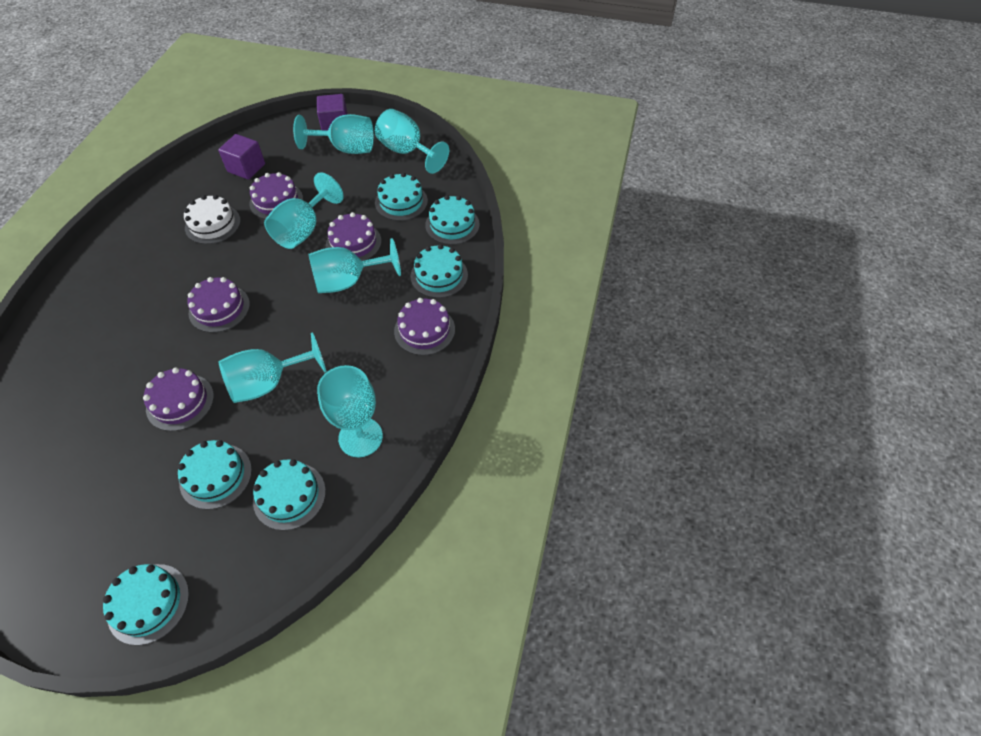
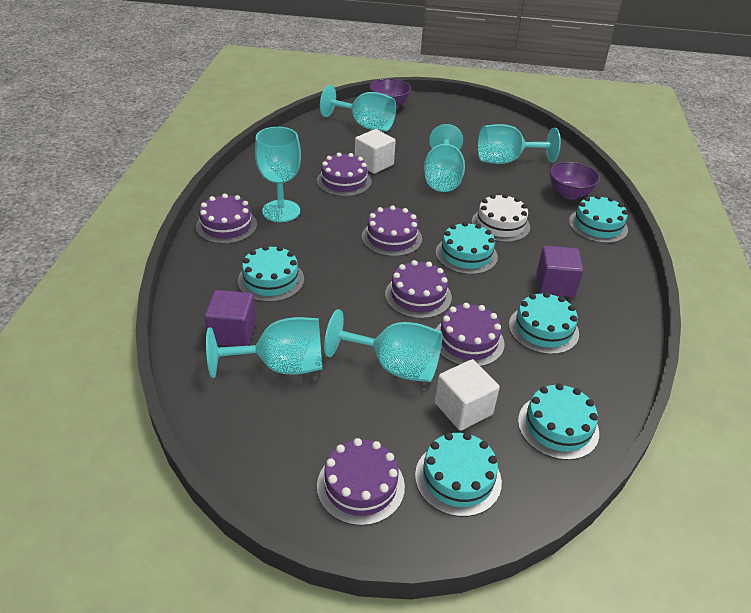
purple bowl: 0 -> 2
purple cake: 5 -> 6
white cube: 0 -> 2

